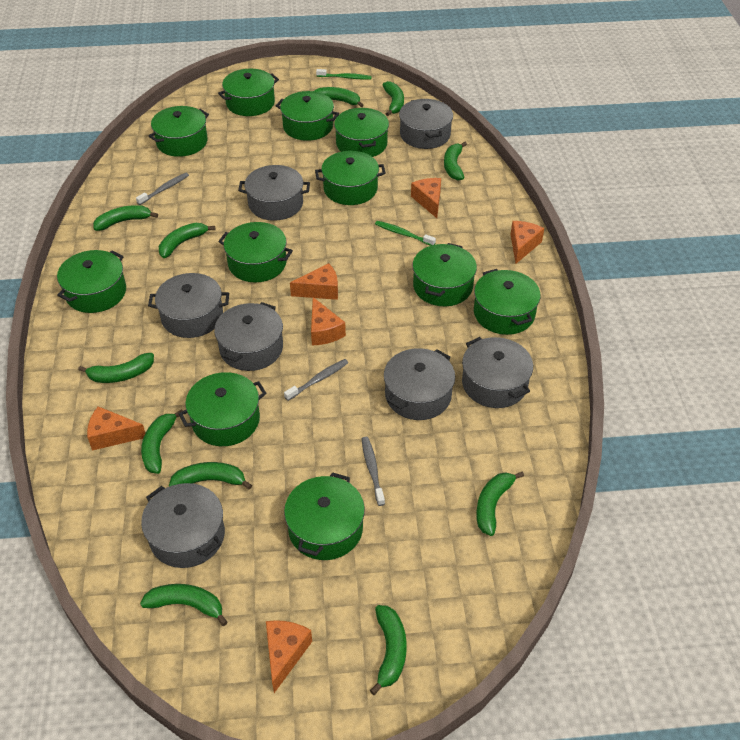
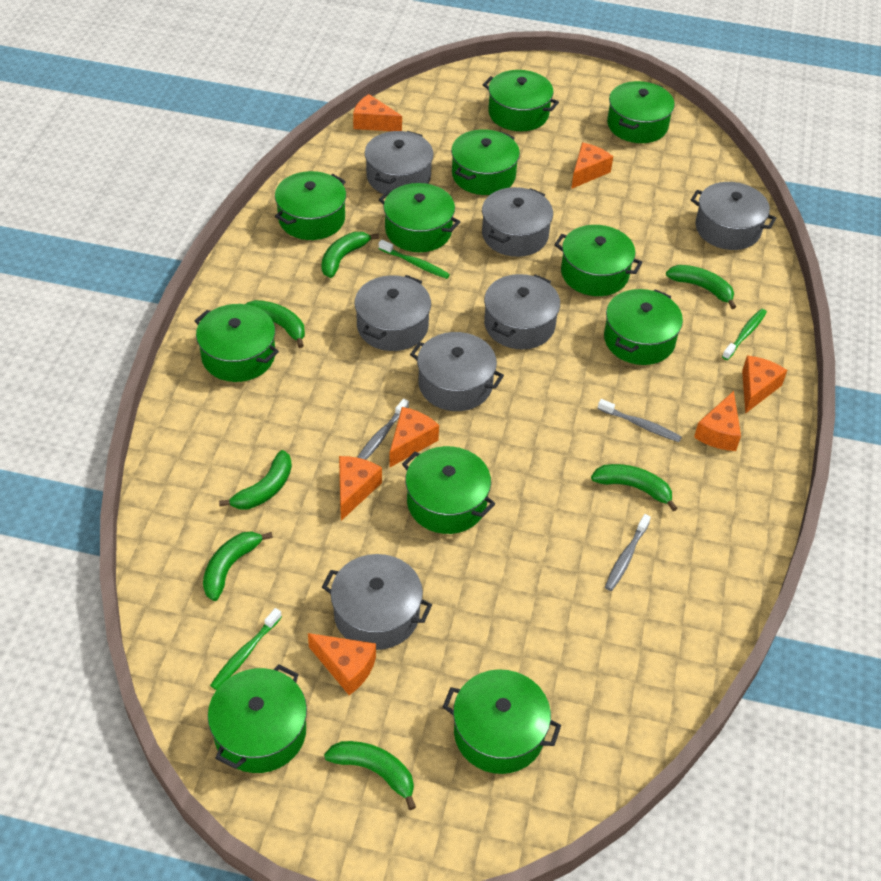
green banana: 11 -> 7
green toothbrush: 2 -> 3
orange cheese: 6 -> 7

